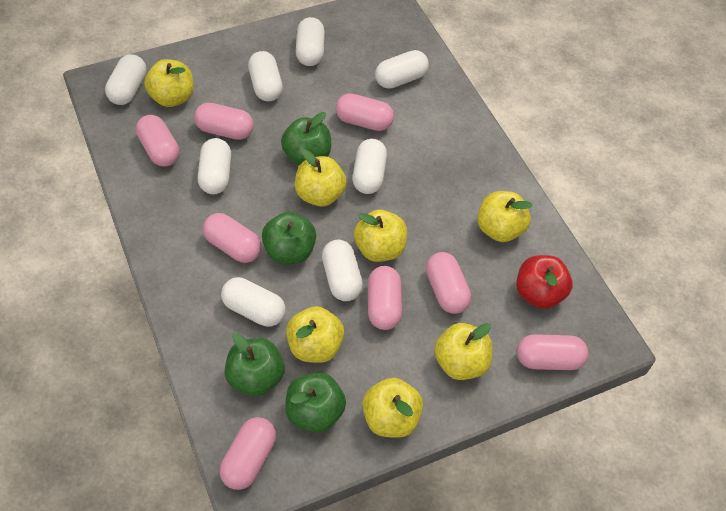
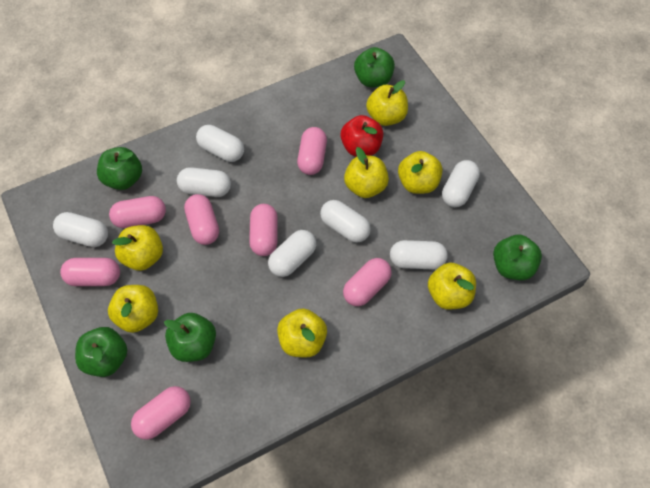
green apple: 4 -> 5
pink capsule: 8 -> 7
white capsule: 8 -> 7

